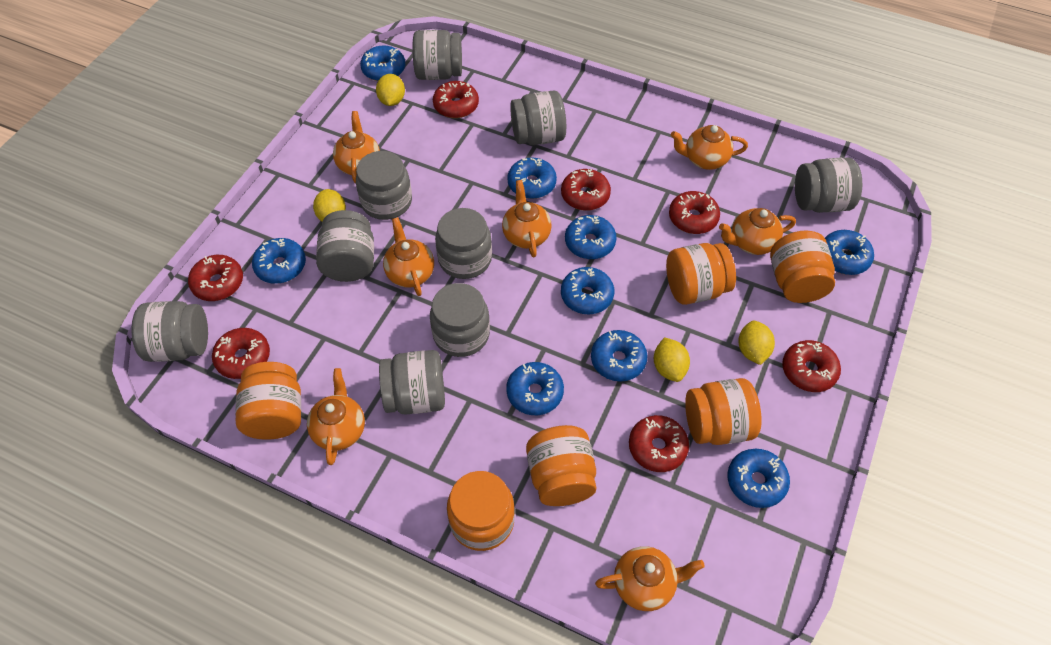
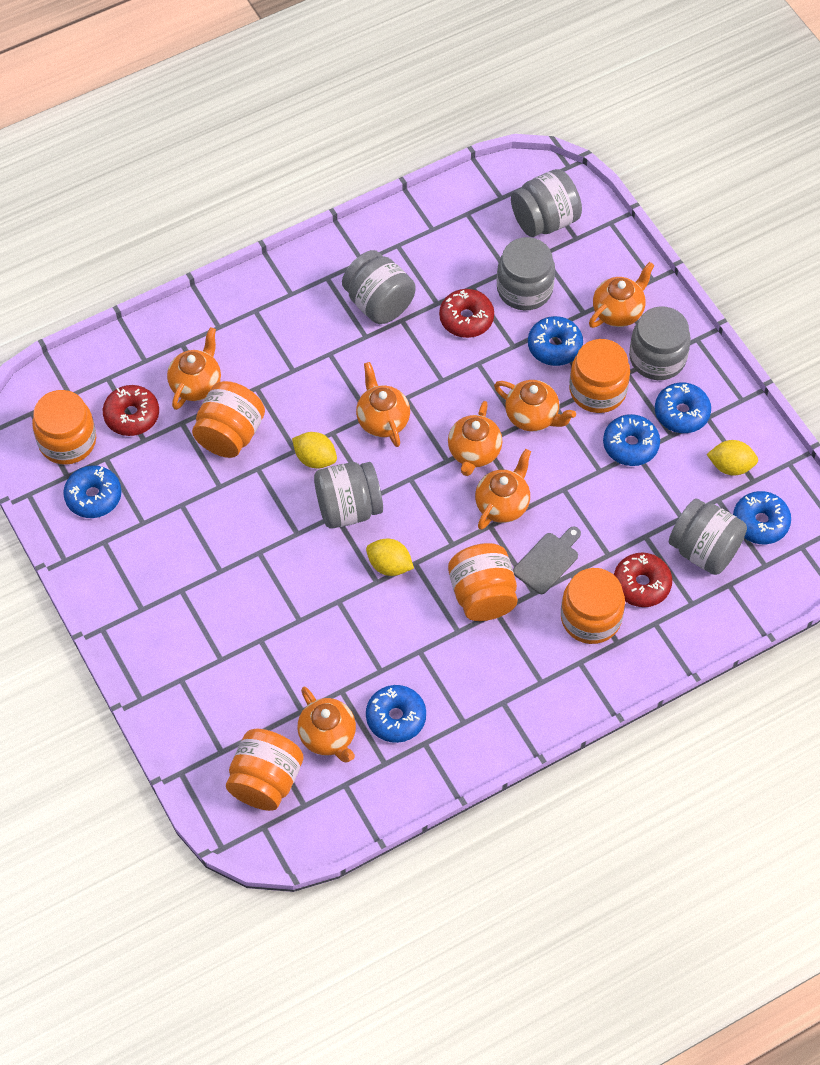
blue donut: 9 -> 6
grey cutting board: 0 -> 1
grey jar: 9 -> 6
red donut: 7 -> 3
yellow lemon: 4 -> 3

